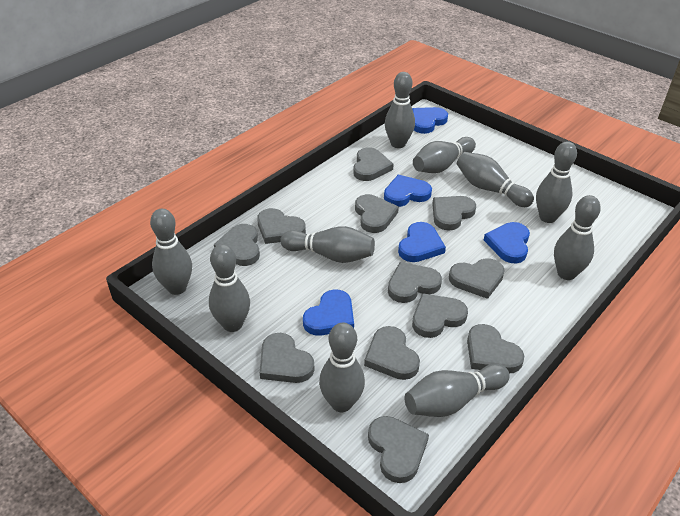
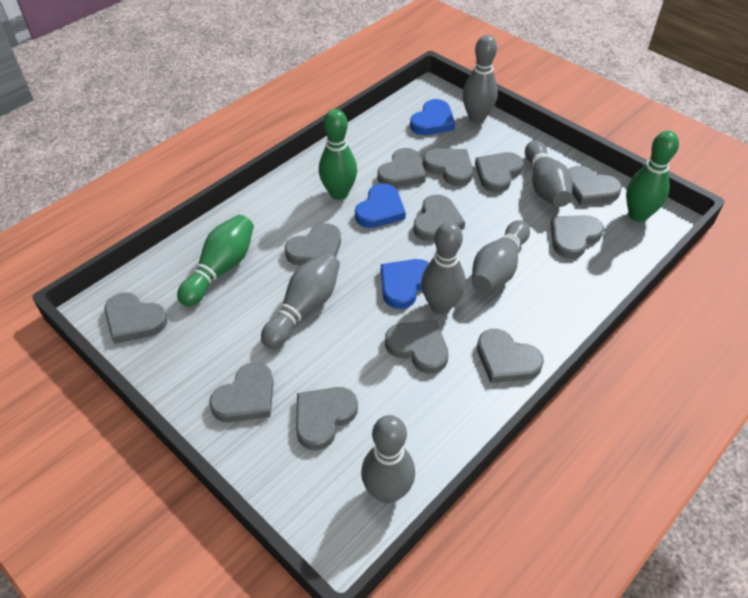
blue heart: 5 -> 3
green bowling pin: 0 -> 3
grey bowling pin: 10 -> 6

